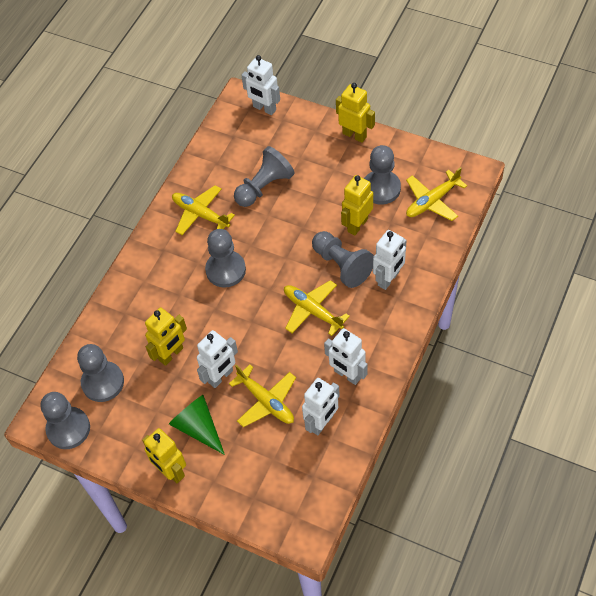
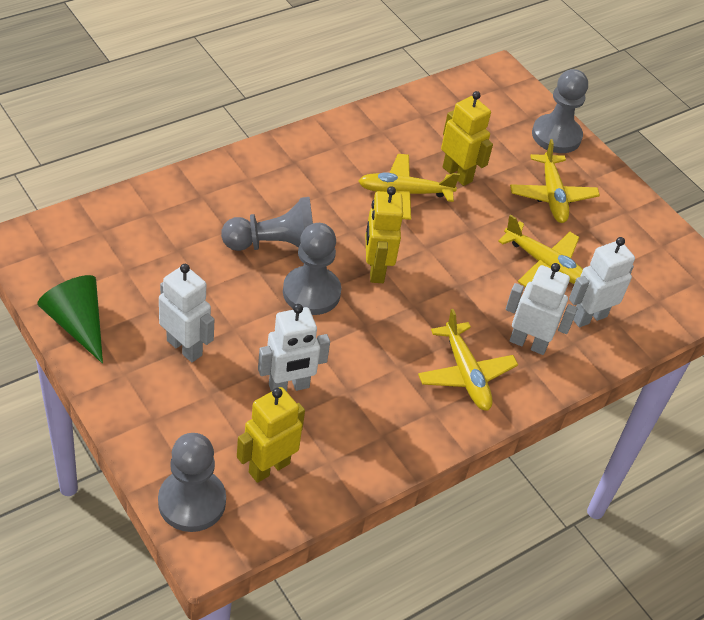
grey pawn: 6 -> 4
white robot: 5 -> 4
yellow robot: 4 -> 3

